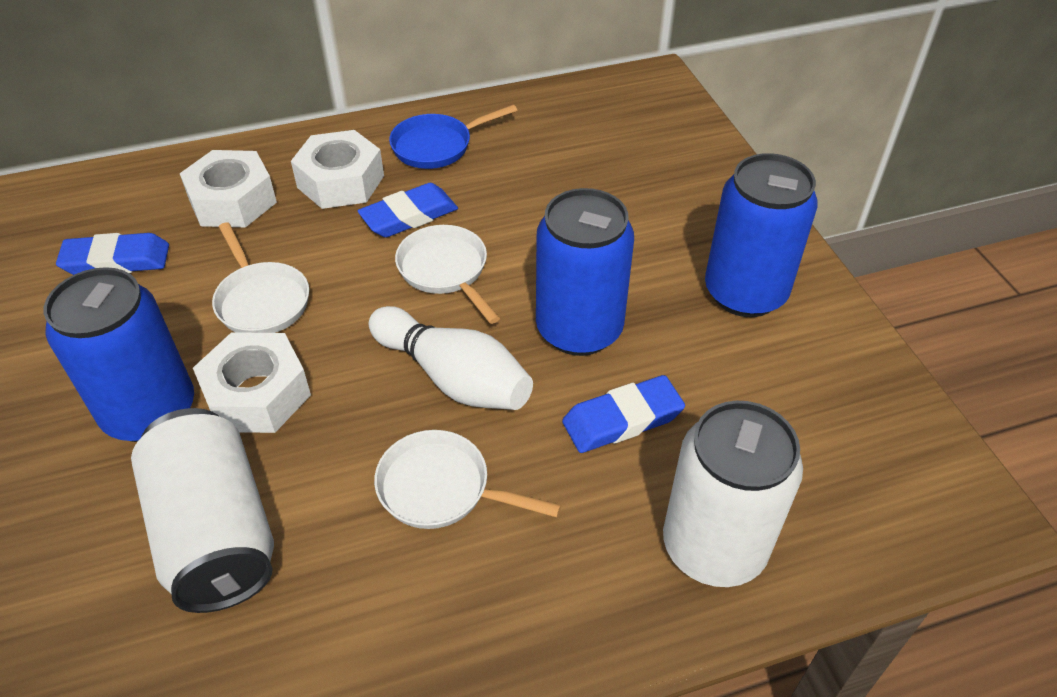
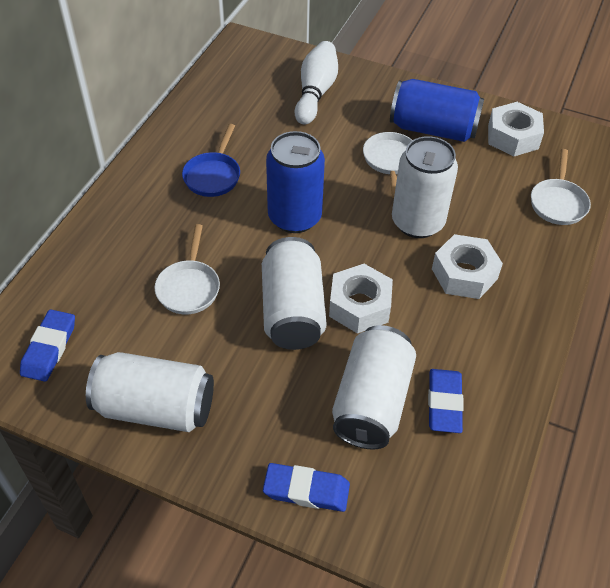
blue can: 3 -> 2
white can: 2 -> 4

